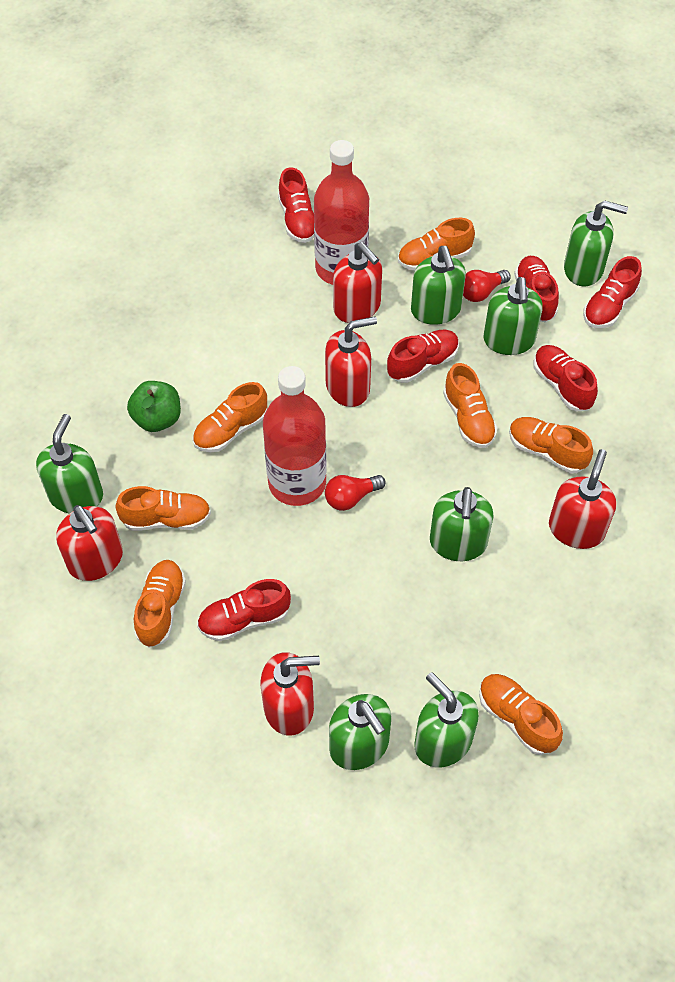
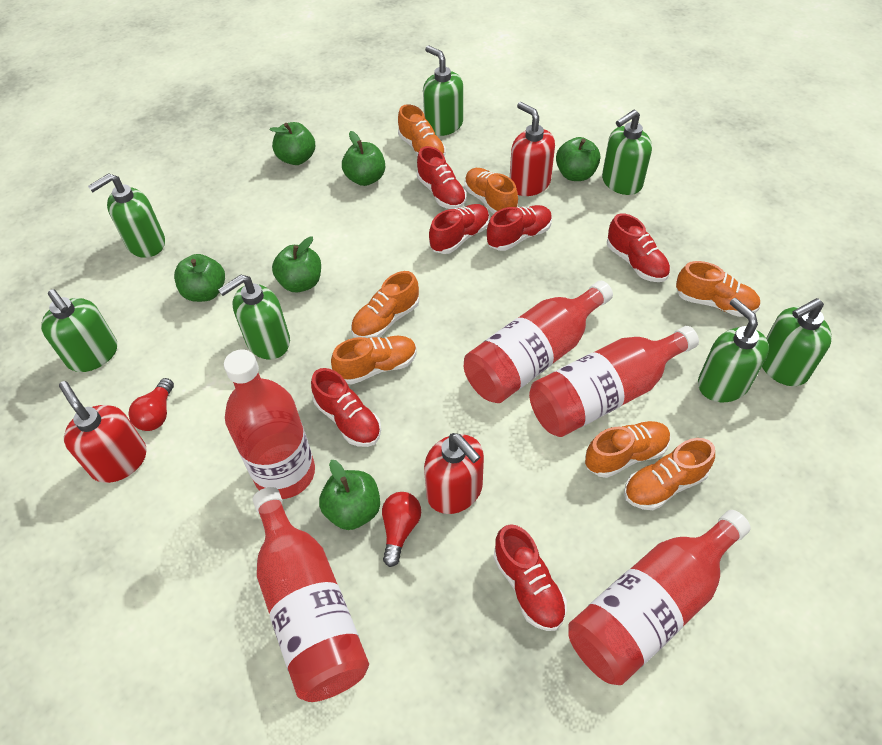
green apple: 1 -> 6
red bottle: 2 -> 5
red soap dispenser: 5 -> 3

